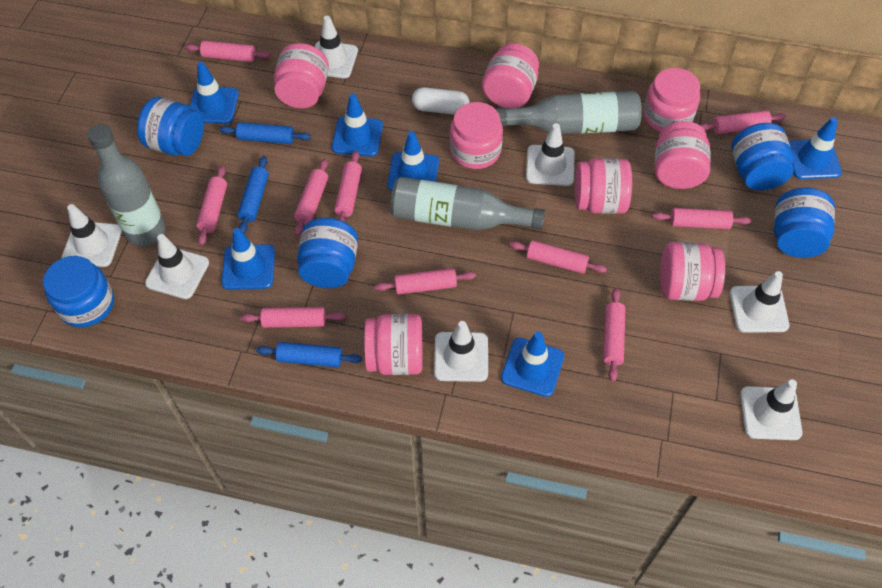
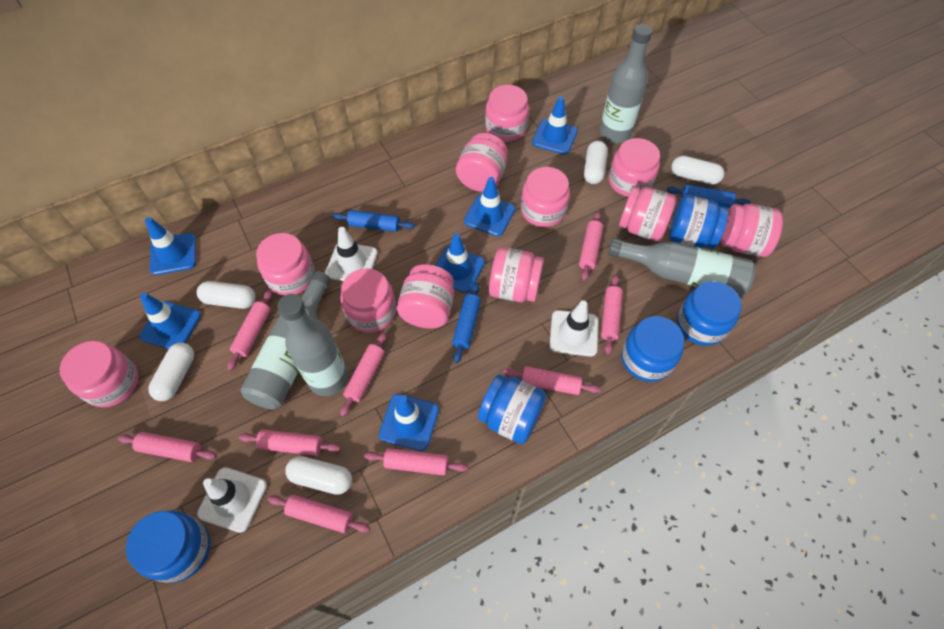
grey bottle: 3 -> 4
pink jar: 8 -> 11
pink rolling pin: 10 -> 9
white capsule: 1 -> 5
white traffic cone: 7 -> 3

